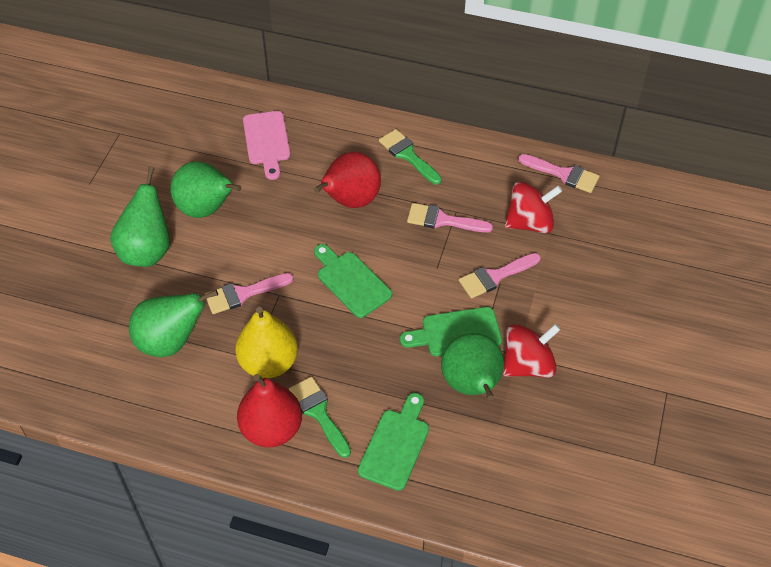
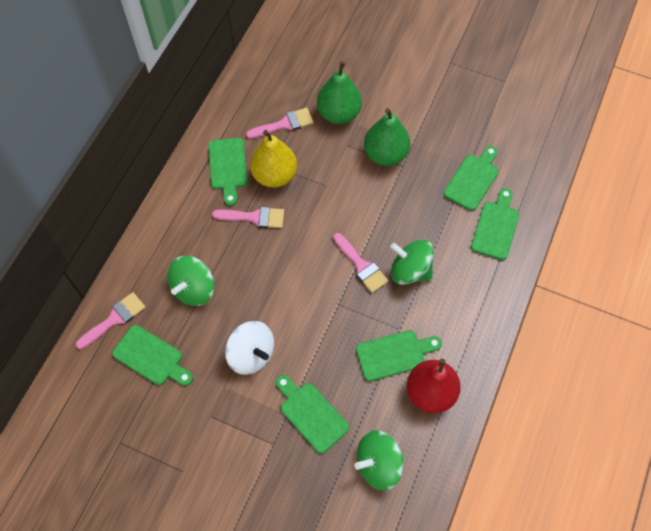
green brush: 2 -> 0
green cutting board: 3 -> 6
green pear: 4 -> 2
green spinning top: 0 -> 3
pink cutting board: 1 -> 0
red pear: 2 -> 1
red spinning top: 2 -> 0
white spinning top: 0 -> 1

